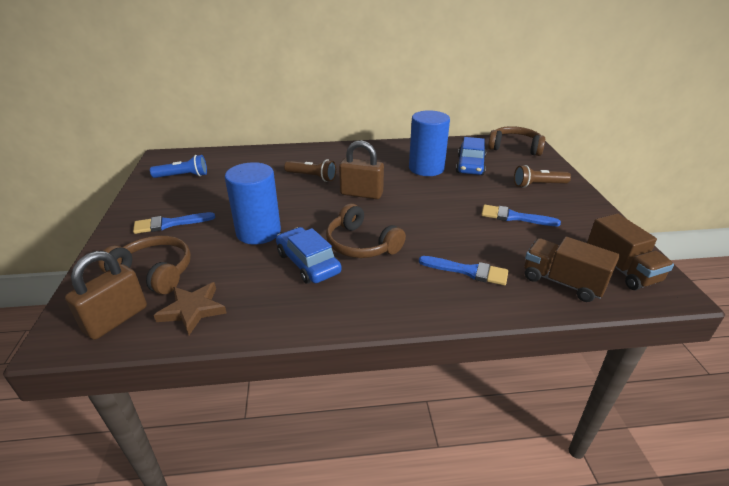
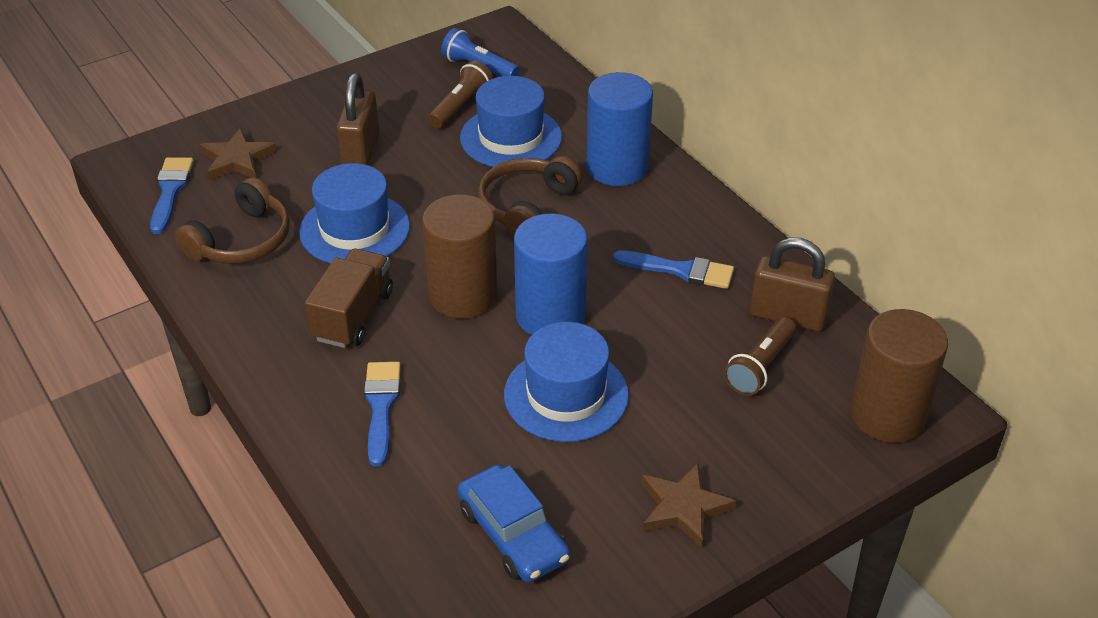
blue car: 2 -> 1
blue hat: 0 -> 3
brown cylinder: 0 -> 2
brown headphones: 3 -> 2
brown star: 1 -> 2
brown truck: 2 -> 1

